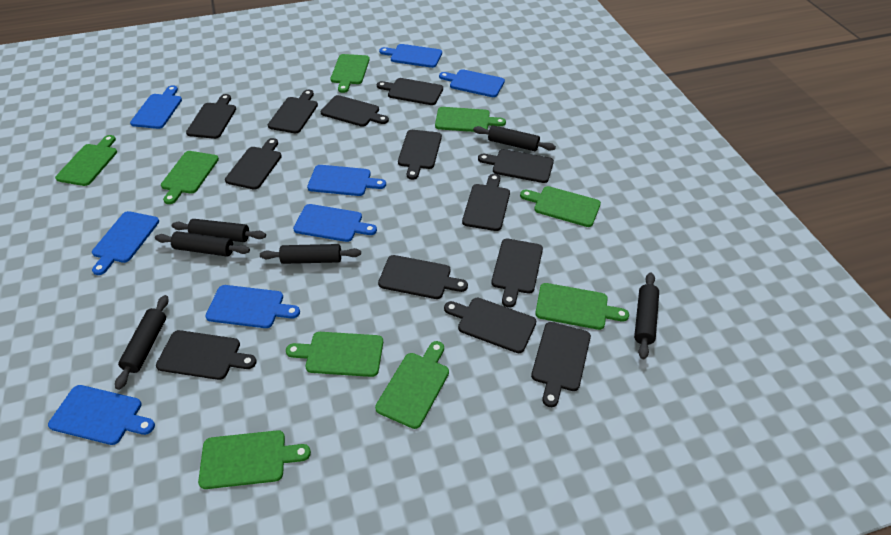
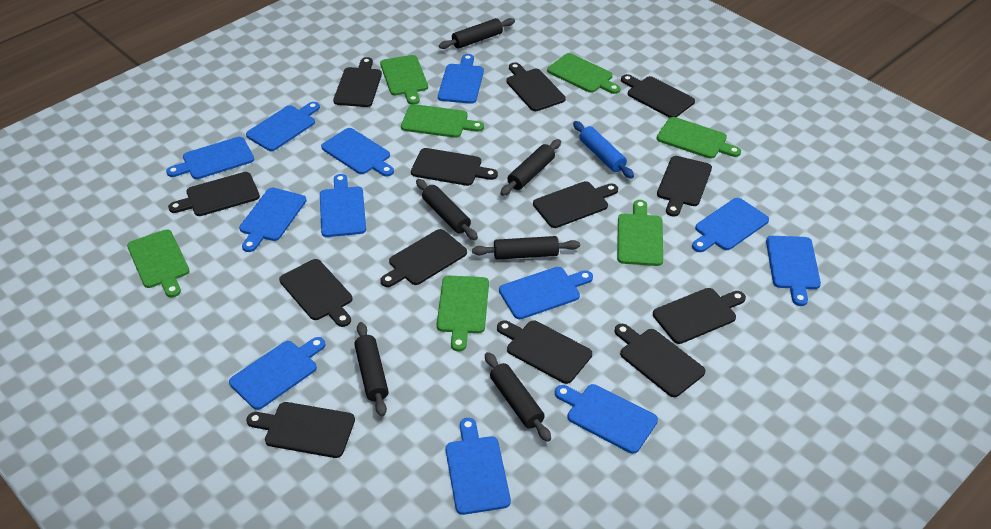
blue cutting board: 8 -> 12
blue rolling pin: 0 -> 1
green cutting board: 9 -> 7

